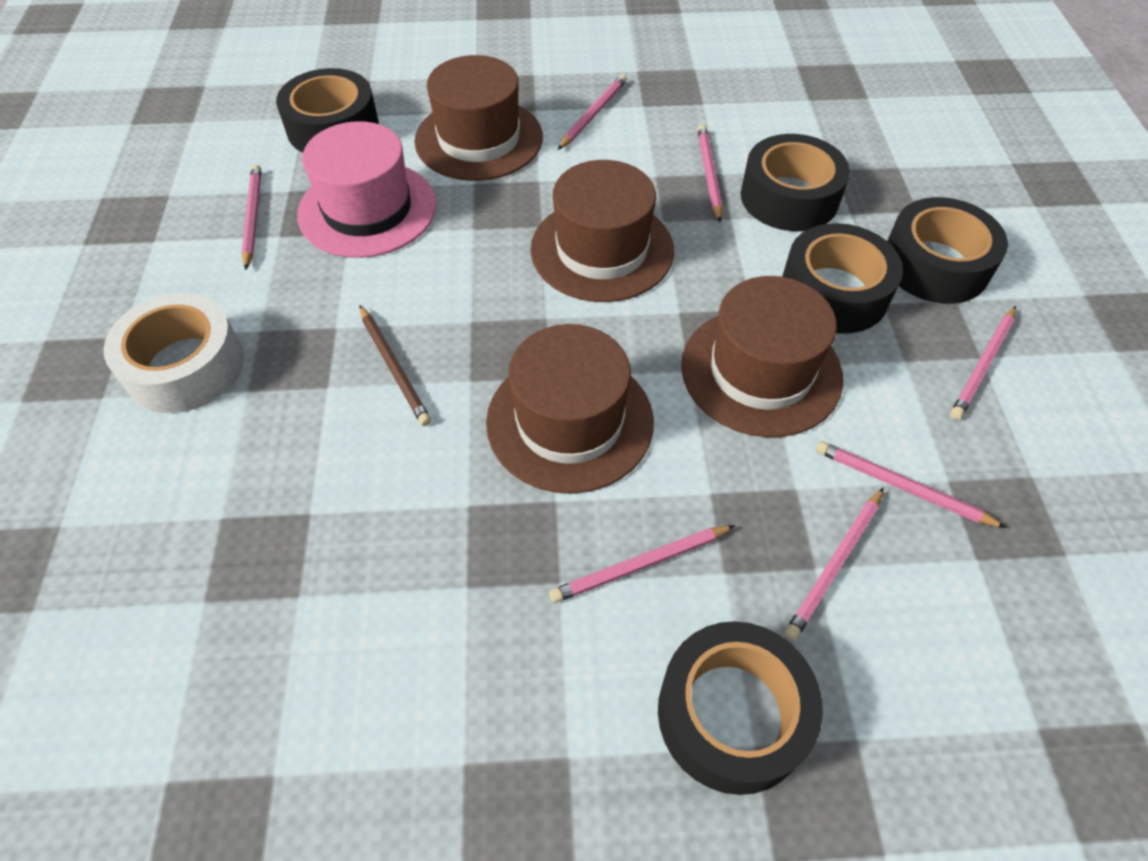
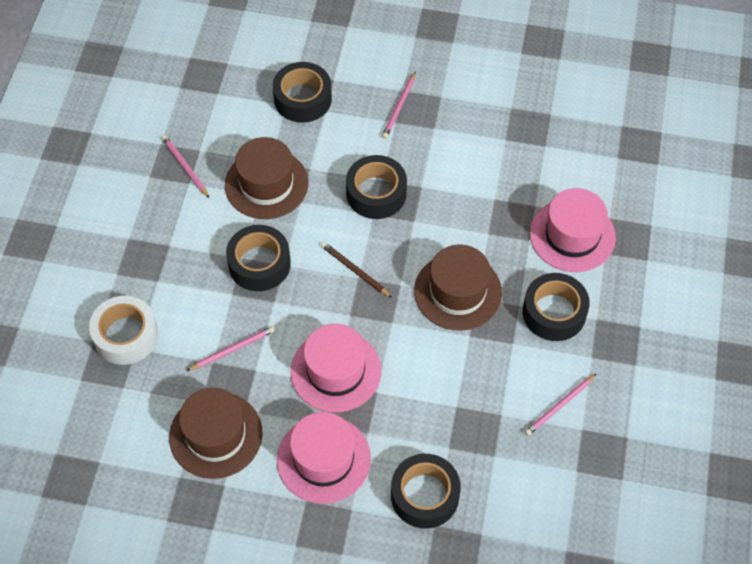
brown hat: 4 -> 3
pink hat: 1 -> 3
pink pencil: 7 -> 4

